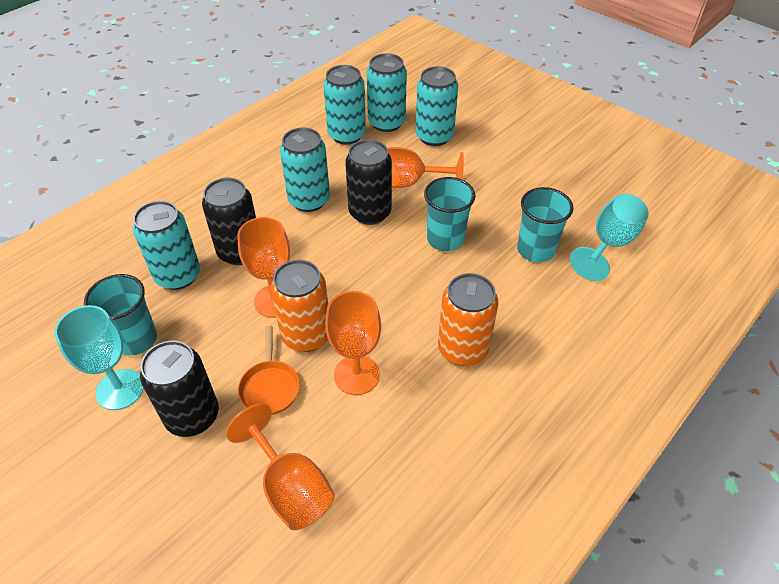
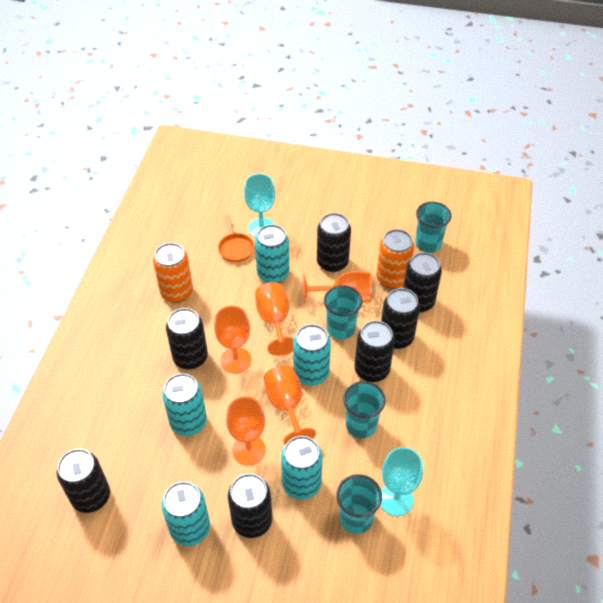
black can: 3 -> 7
orange goblet: 4 -> 5
turquoise cup: 3 -> 4

